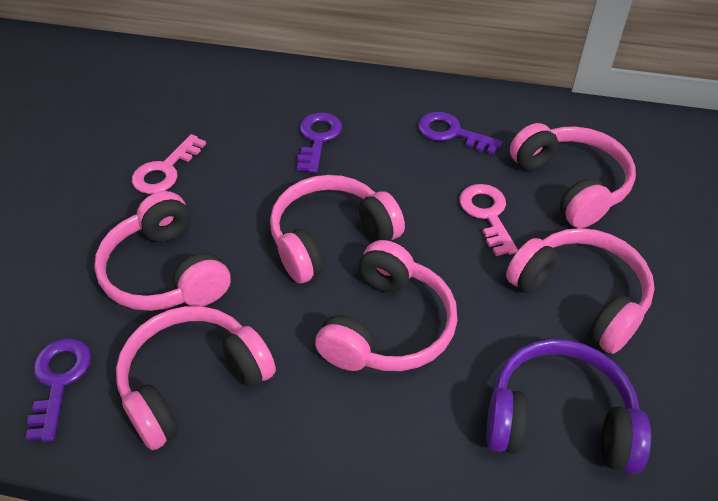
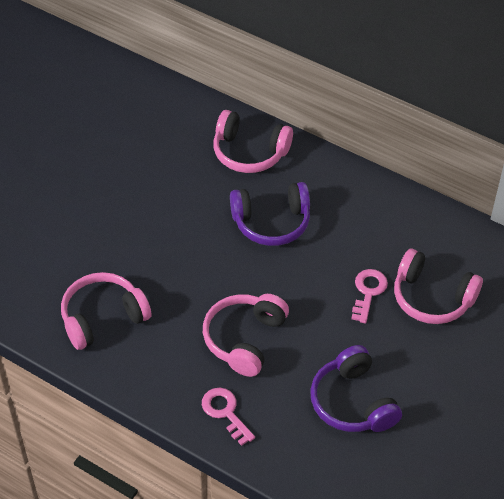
pink headphones: 6 -> 4
purple headphones: 1 -> 2
purple key: 3 -> 0

